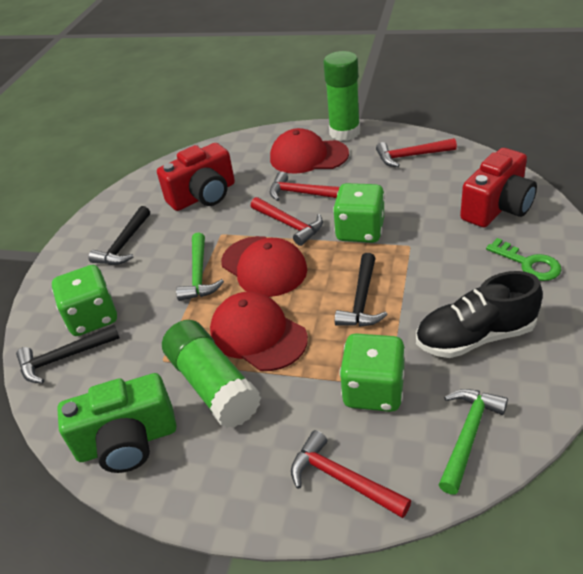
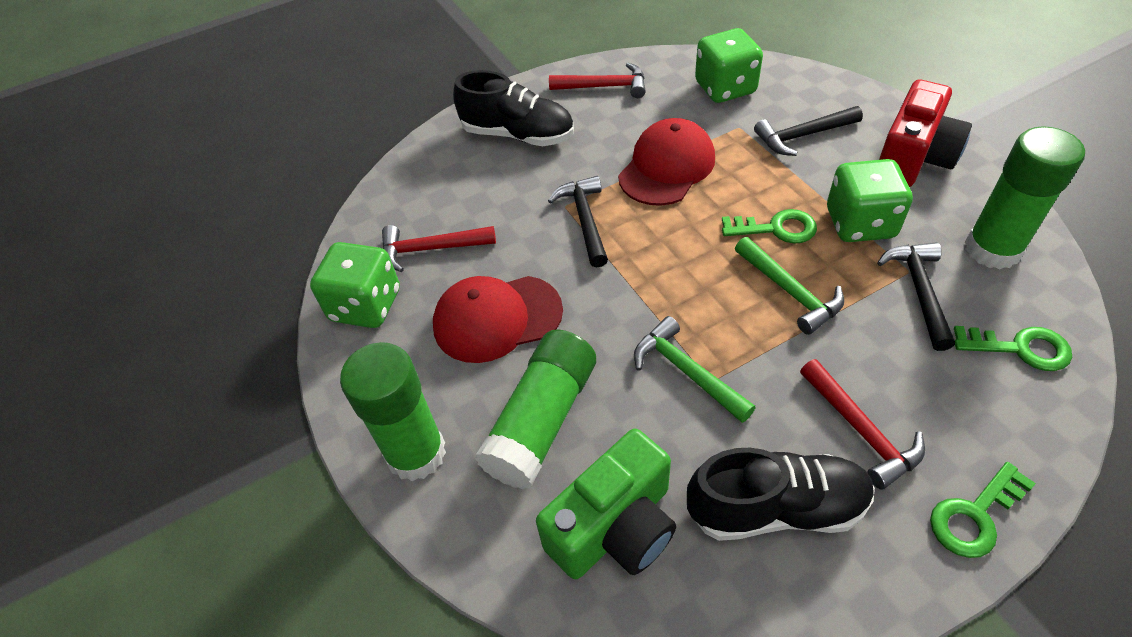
black shoe: 1 -> 2
green glue stick: 2 -> 3
green key: 1 -> 3
red camera: 2 -> 1
red cap: 3 -> 2
red hammer: 4 -> 3

